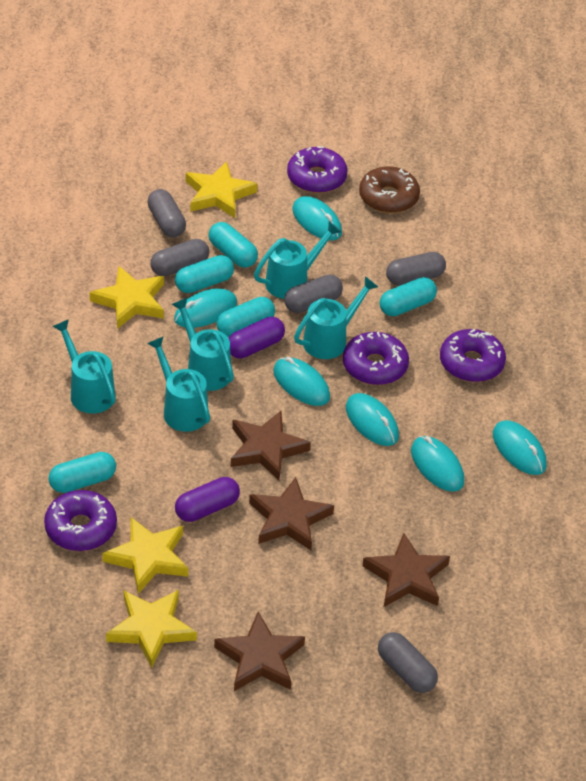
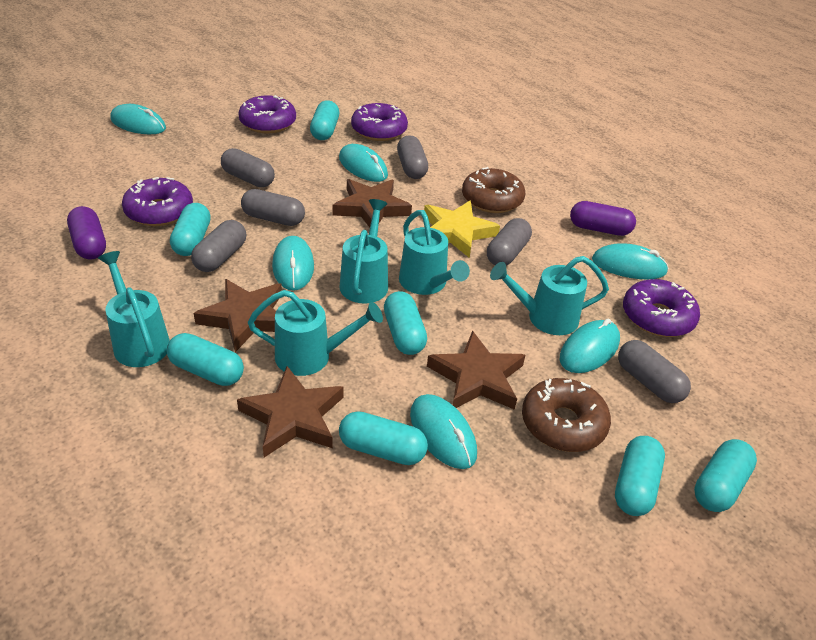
brown donut: 1 -> 2
grey capsule: 5 -> 6
turquoise capsule: 5 -> 7
yellow star: 4 -> 1

